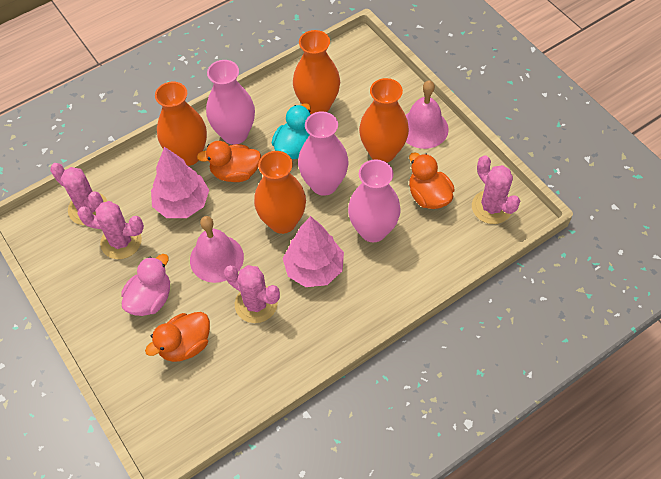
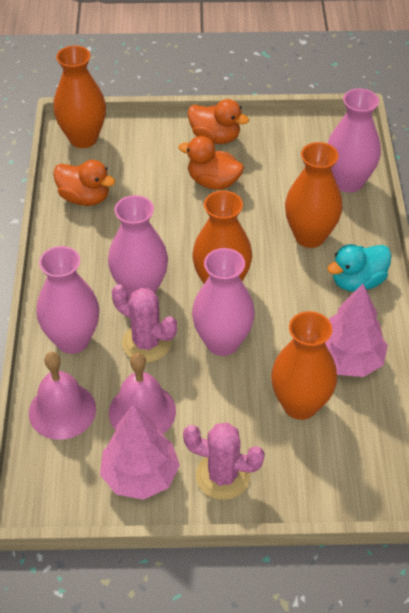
pink cactus: 4 -> 2
pink duck: 1 -> 0
pink vase: 3 -> 4

